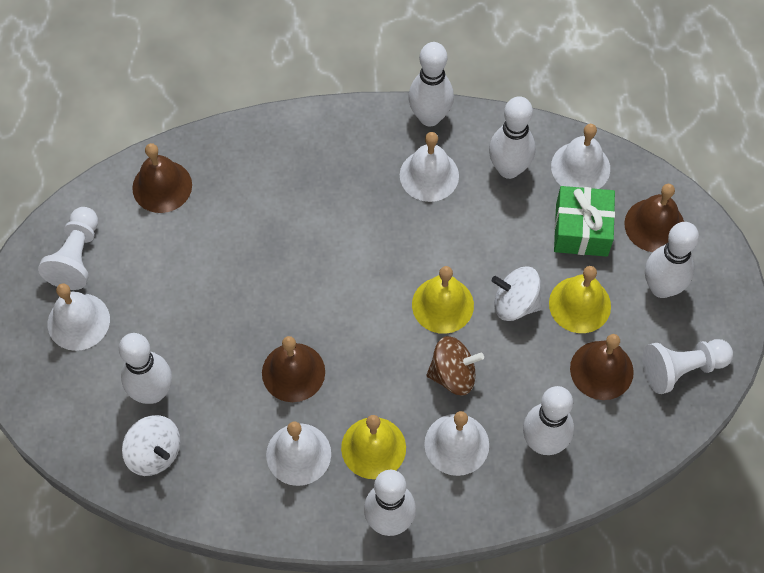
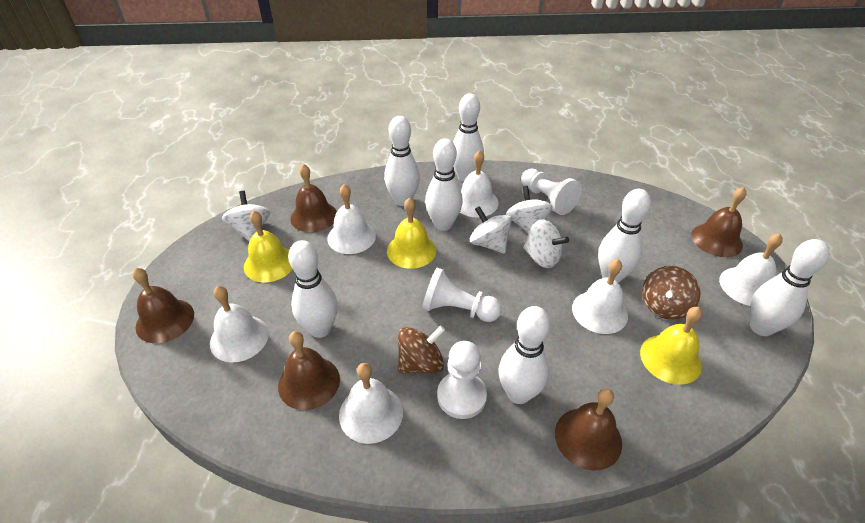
brown bell: 4 -> 5
brown spinning top: 1 -> 2
green gift: 1 -> 0
white bell: 5 -> 6
white bowling pin: 6 -> 7
white pawn: 2 -> 3
white spinning top: 2 -> 4

